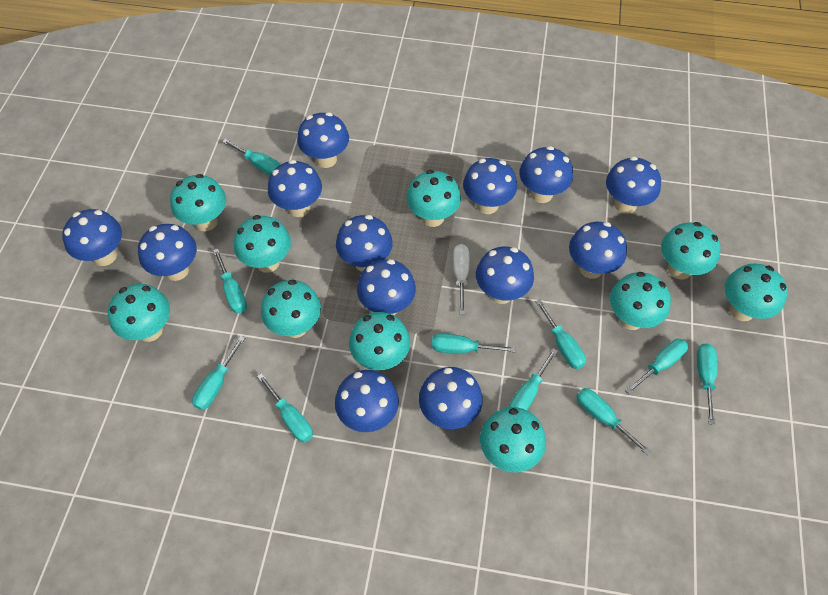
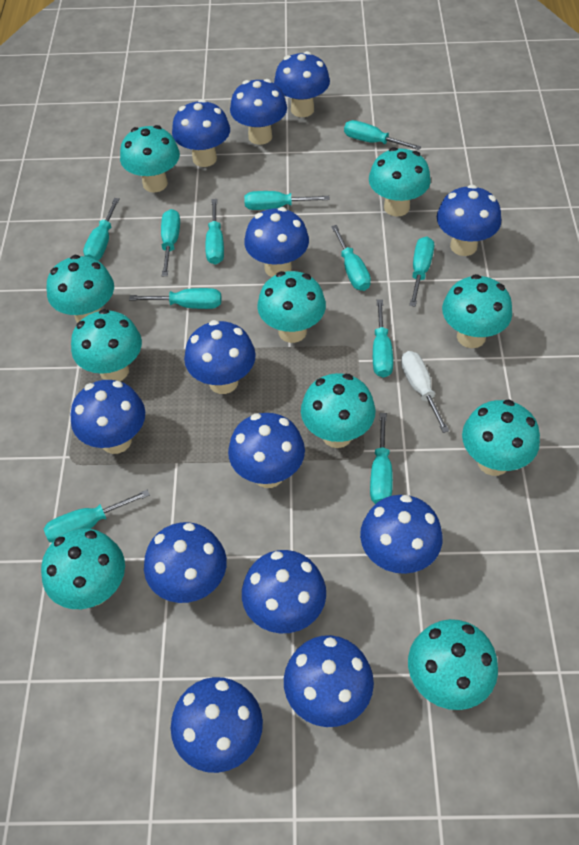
turquoise screwdriver: 10 -> 11

